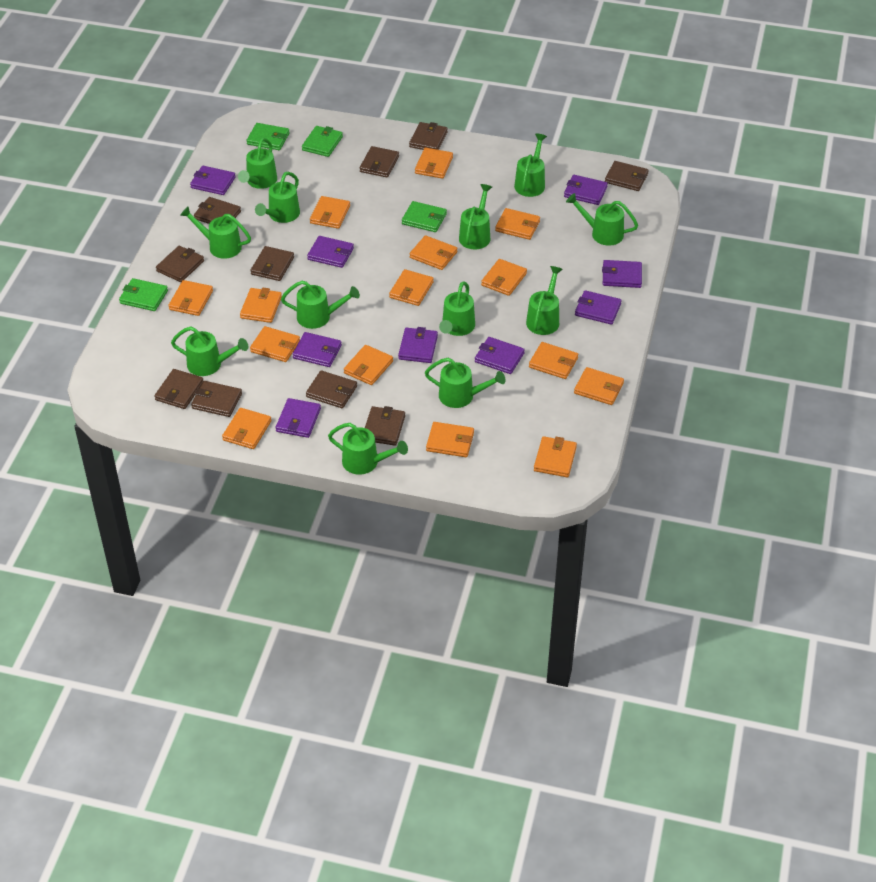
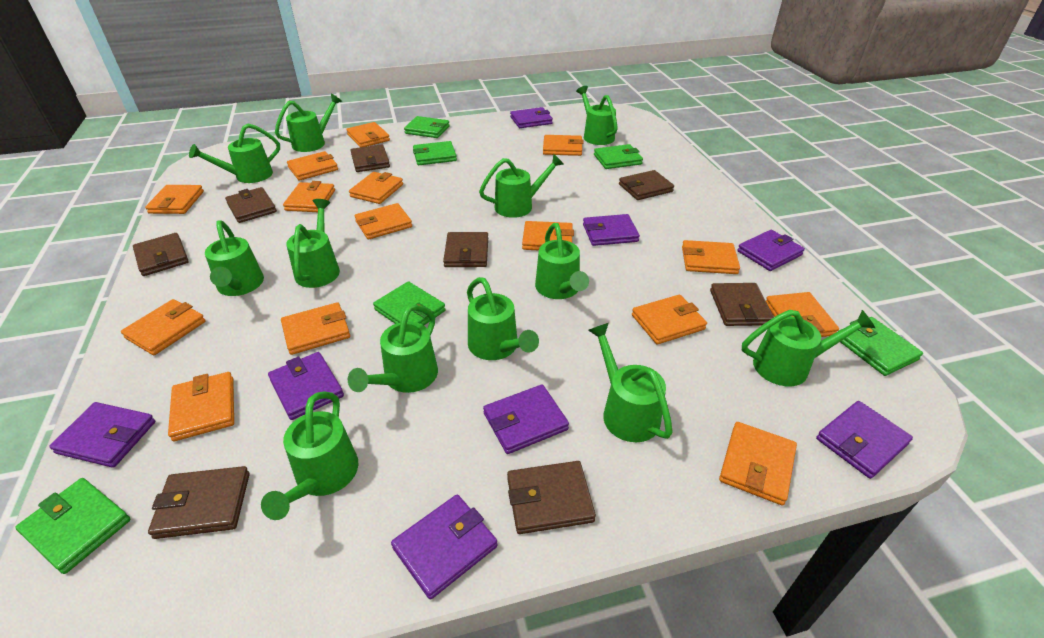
brown wallet: 10 -> 8
green wallet: 4 -> 6
purple wallet: 9 -> 8

